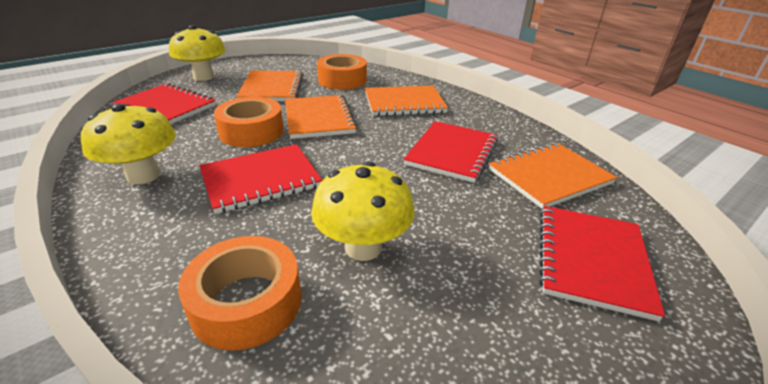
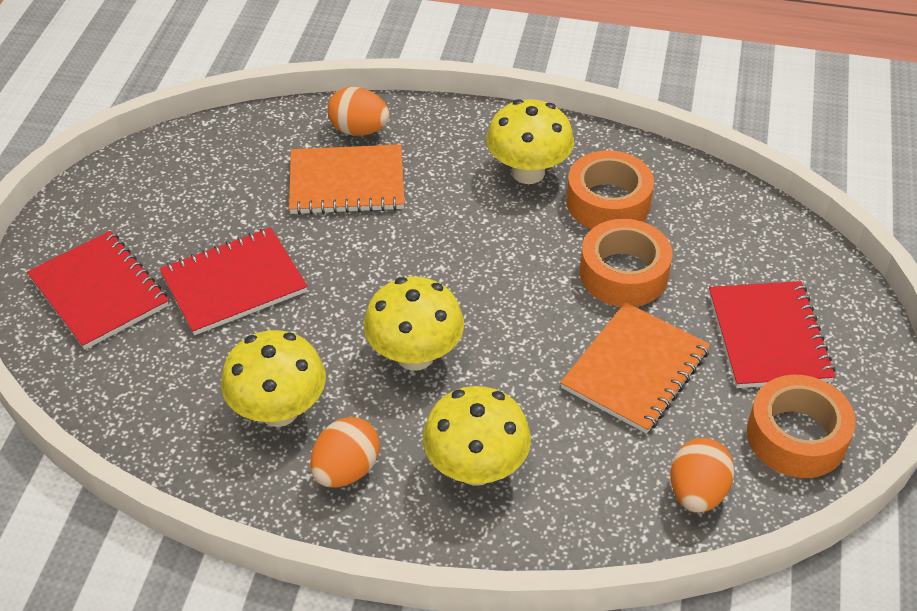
orange egg: 0 -> 3
orange notebook: 4 -> 2
red notebook: 4 -> 3
yellow mushroom: 3 -> 4

